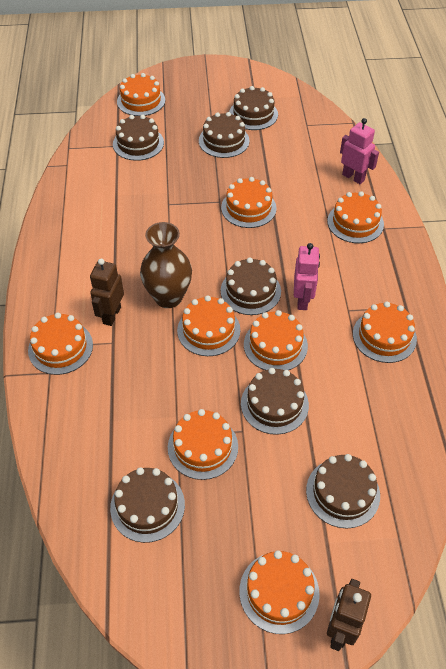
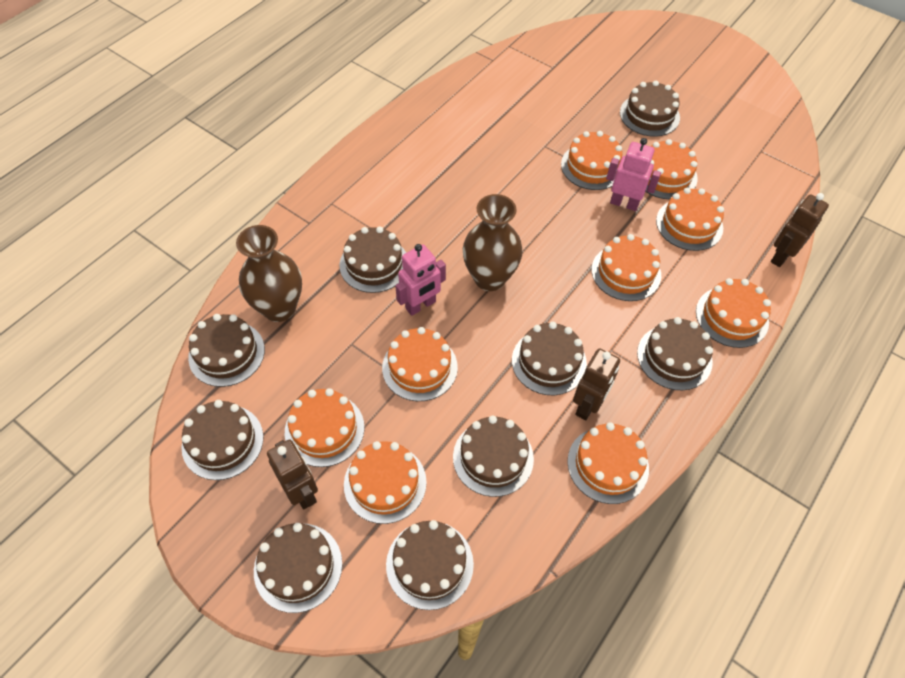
brown cake: 7 -> 9
brown robot: 2 -> 3
brown vase: 1 -> 2

